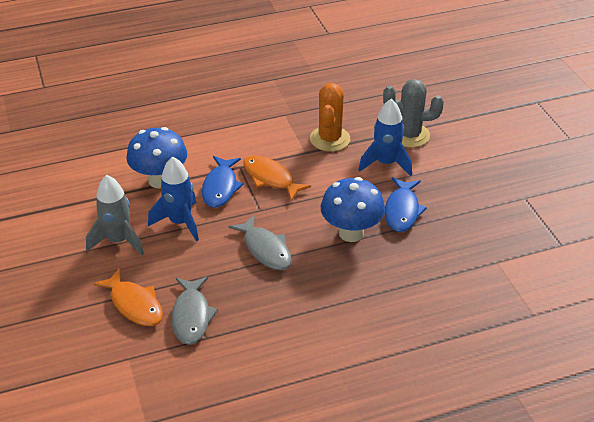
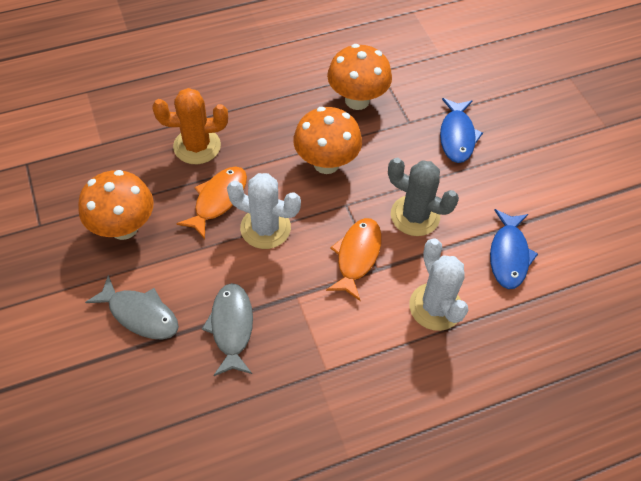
blue mushroom: 2 -> 0
blue rocket: 2 -> 0
grey rocket: 1 -> 0
orange mushroom: 0 -> 3
white cactus: 0 -> 2

